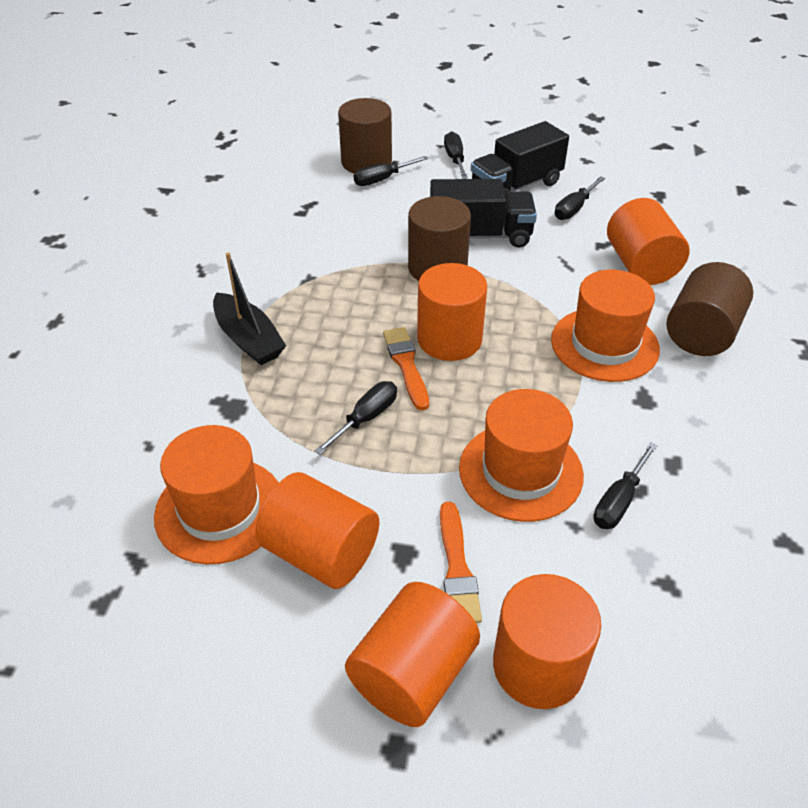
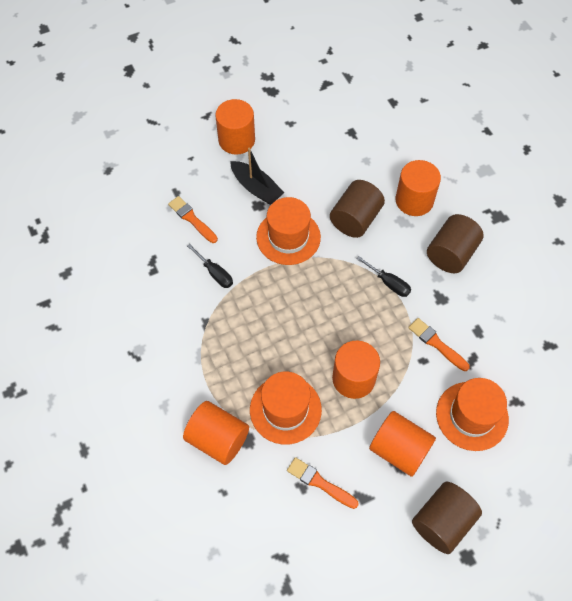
black screwdriver: 5 -> 2
black truck: 2 -> 0
orange brush: 2 -> 3

